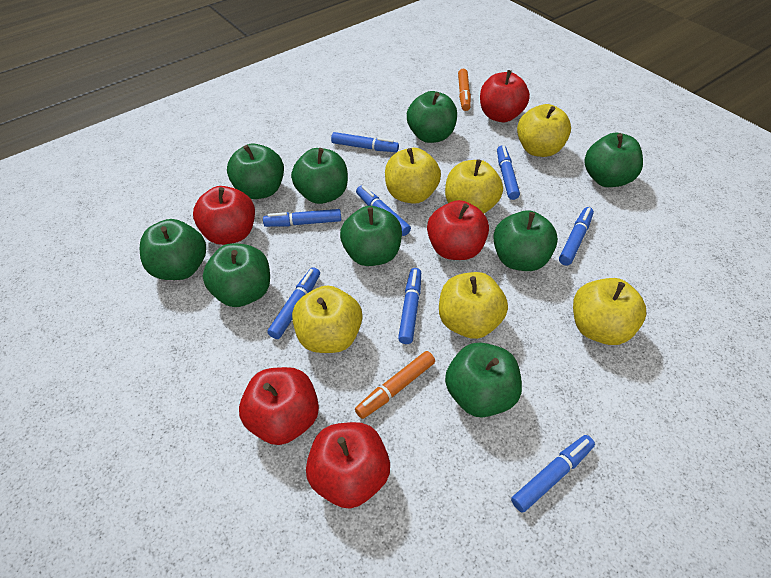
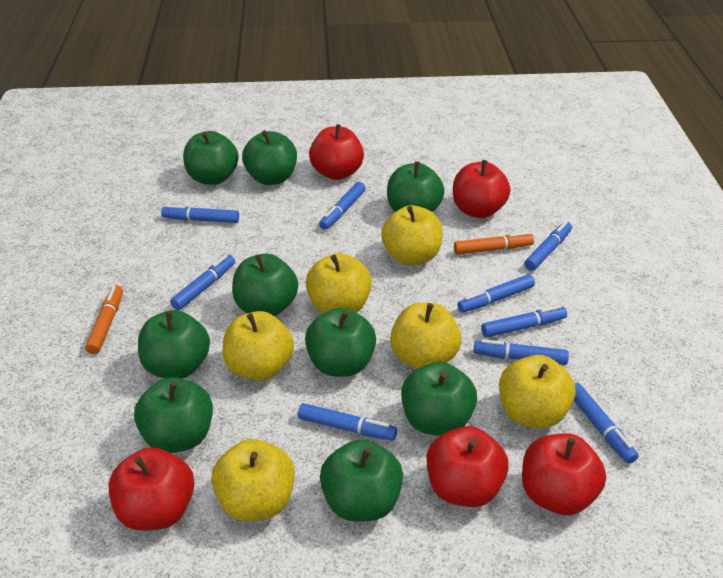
blue marker: 8 -> 9

